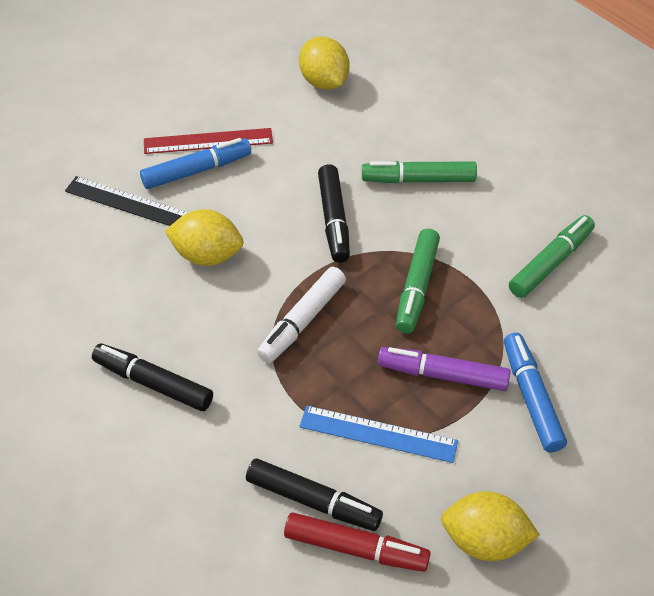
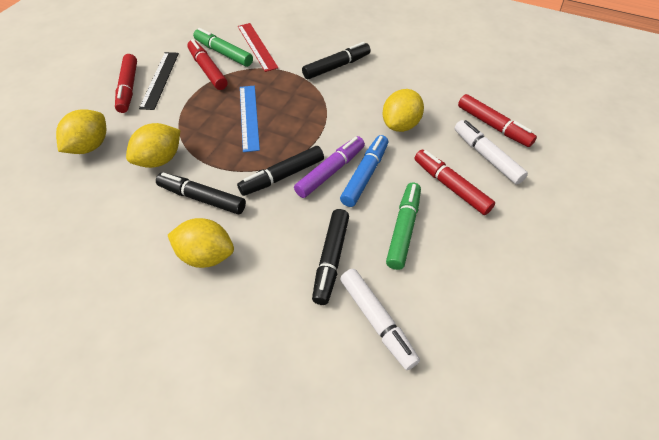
black marker: 3 -> 4
blue marker: 2 -> 1
green marker: 3 -> 2
red marker: 1 -> 4
white marker: 1 -> 2
yellow lemon: 3 -> 4

